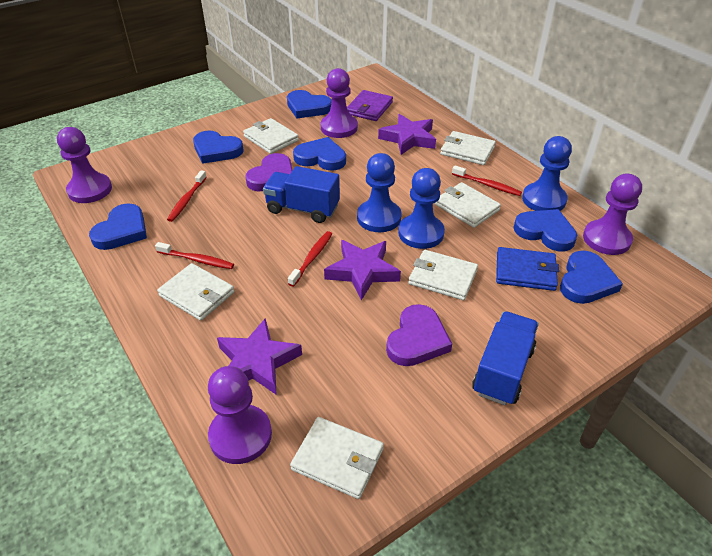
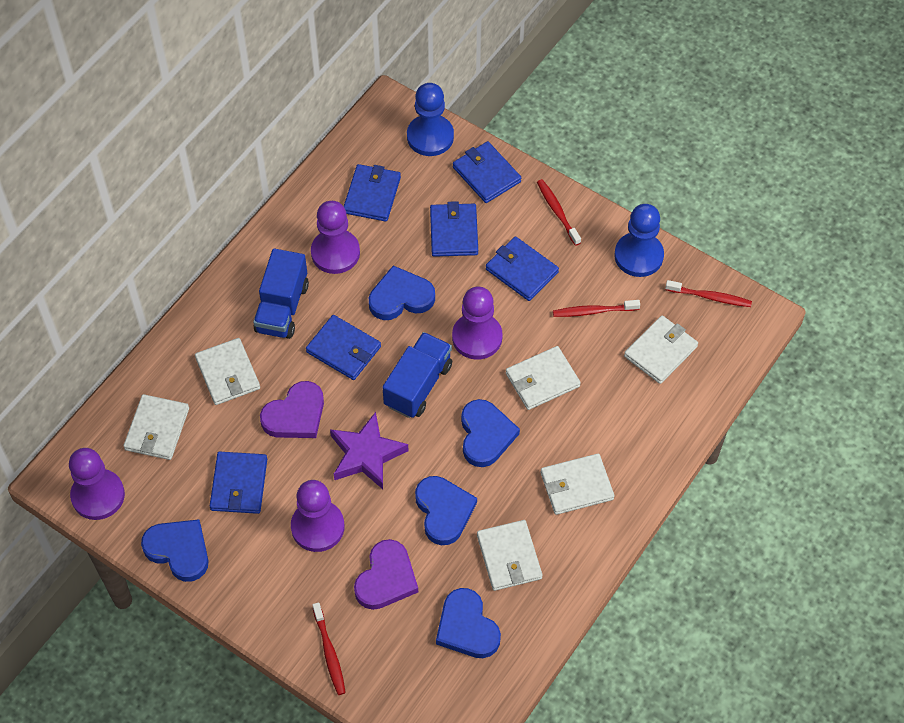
blue heart: 6 -> 5
blue pawn: 3 -> 2
blue wallet: 1 -> 6
purple star: 3 -> 1
purple wallet: 1 -> 0

